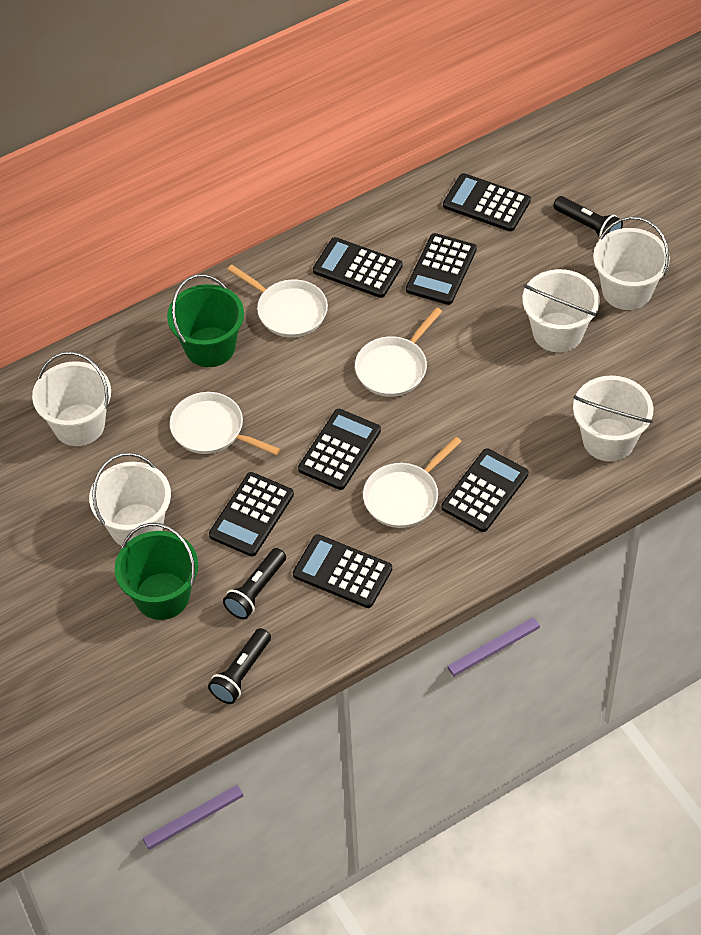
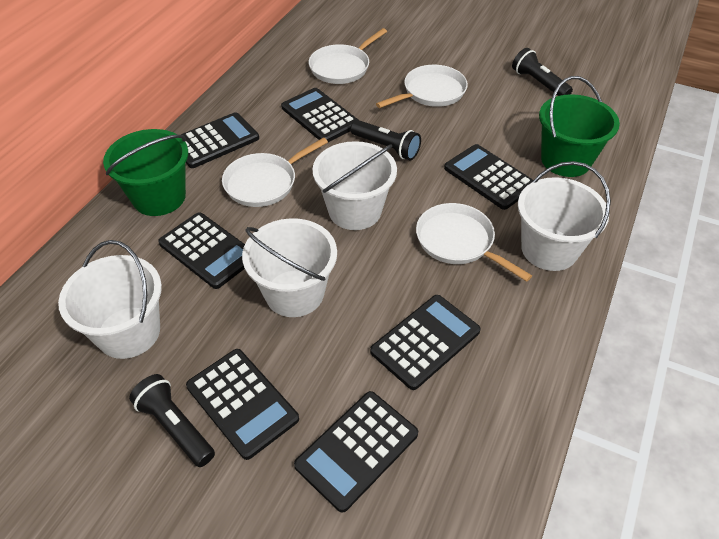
white bucket: 5 -> 4

